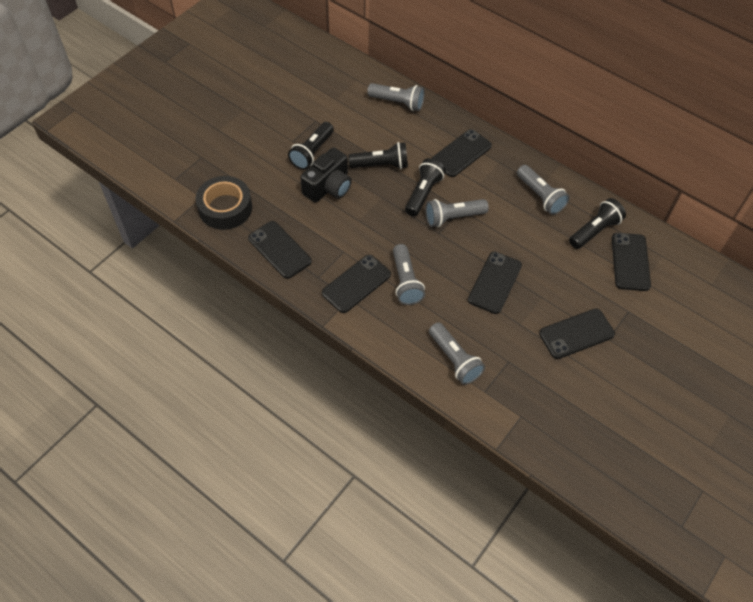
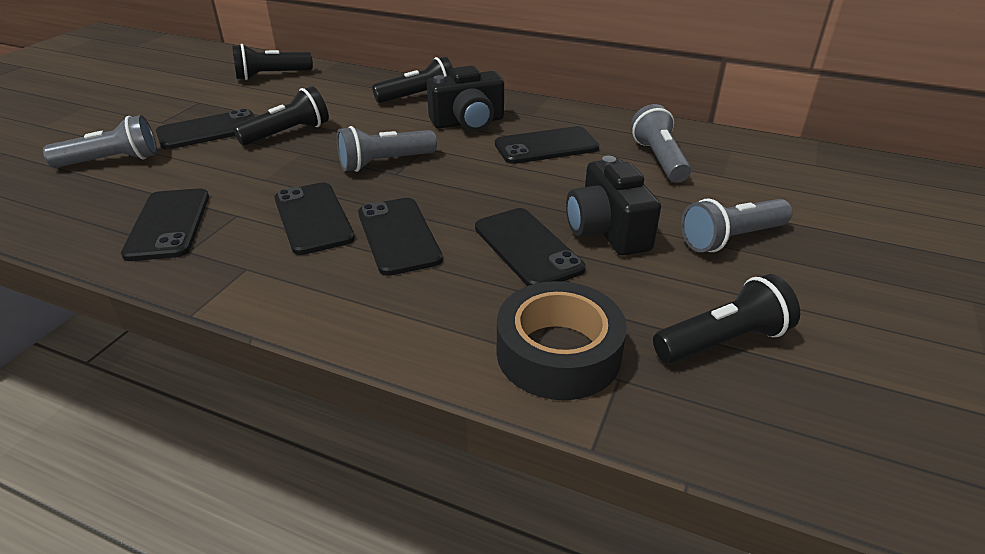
black camera: 1 -> 2
grey flashlight: 5 -> 4

